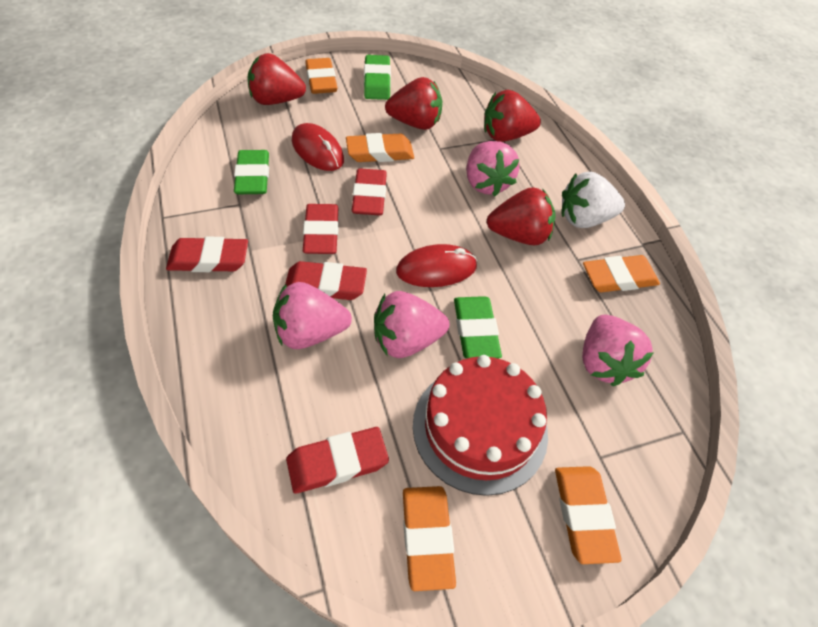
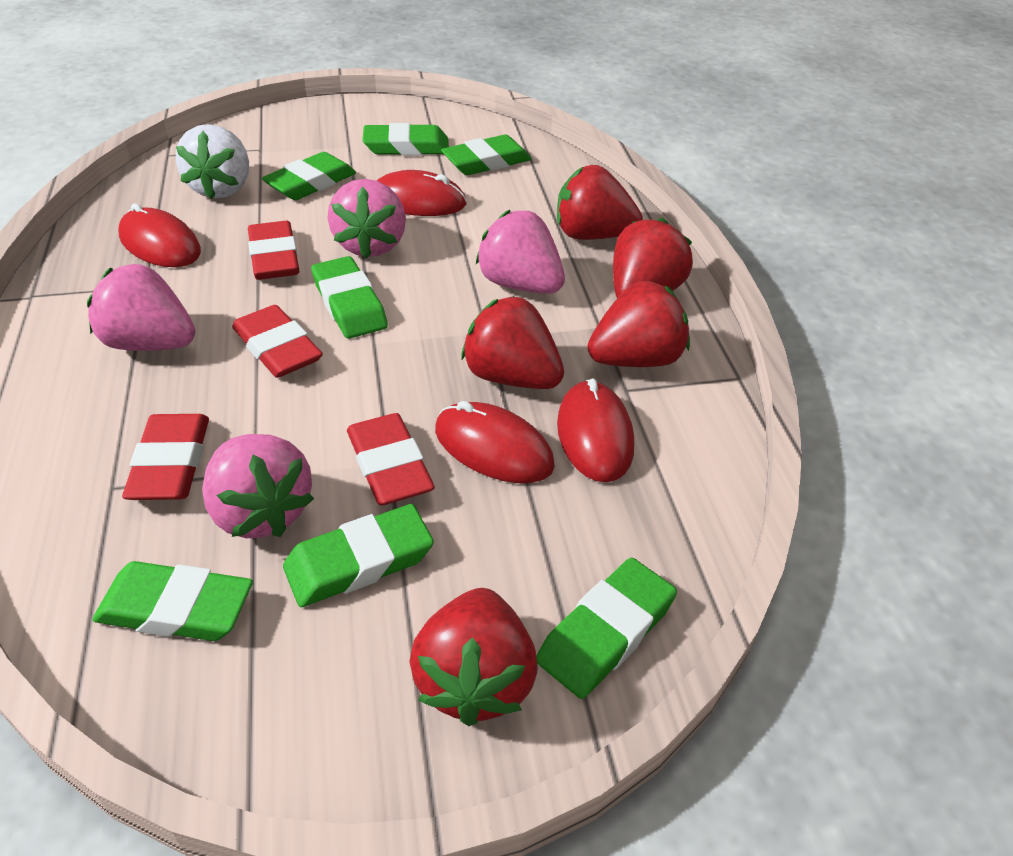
green eraser: 3 -> 7
orange eraser: 5 -> 0
red cake: 1 -> 0
red eraser: 5 -> 4
red mouse: 2 -> 4
red strawberry: 4 -> 5

